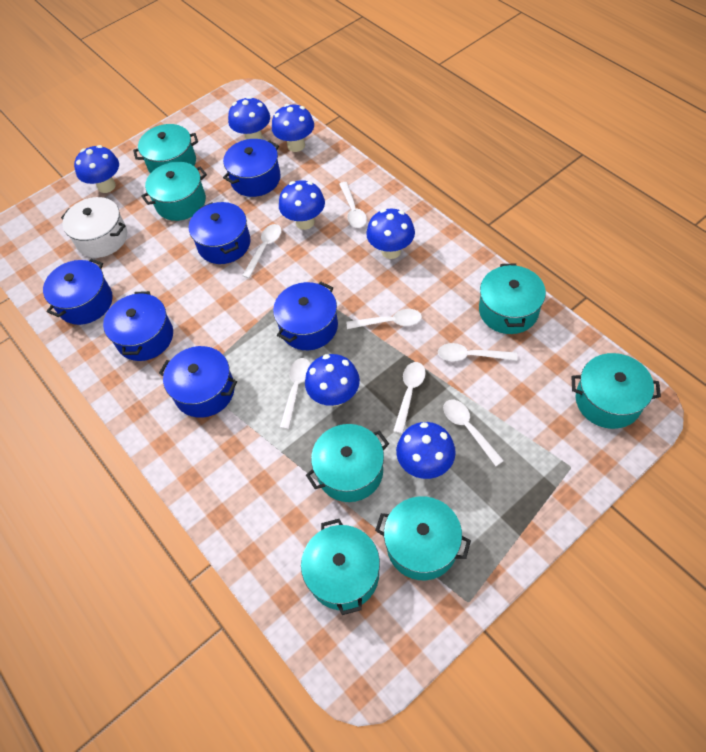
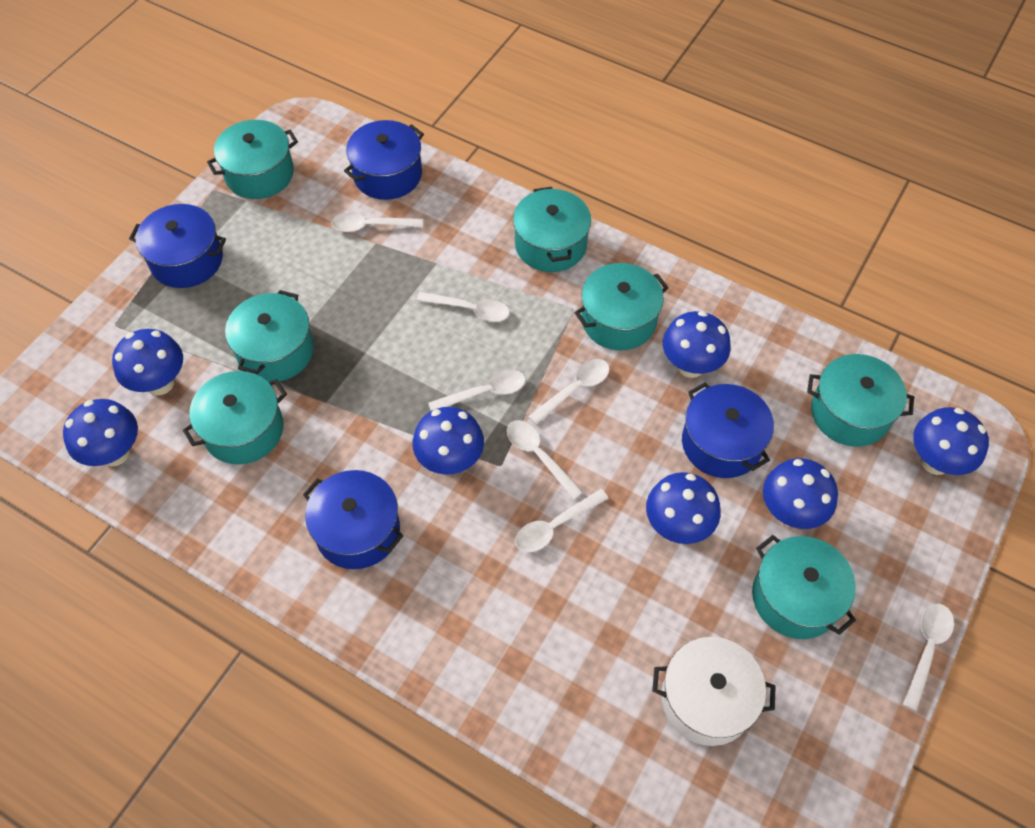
blue pot: 6 -> 4

